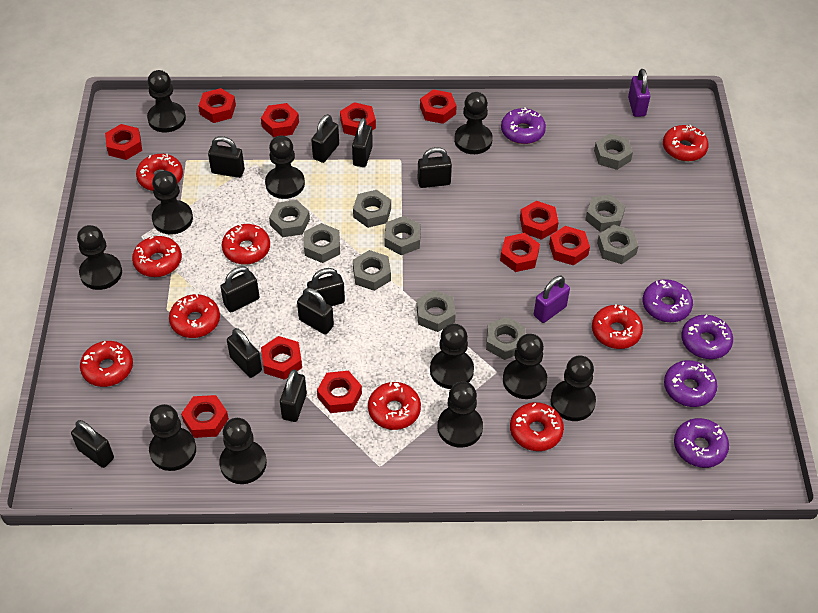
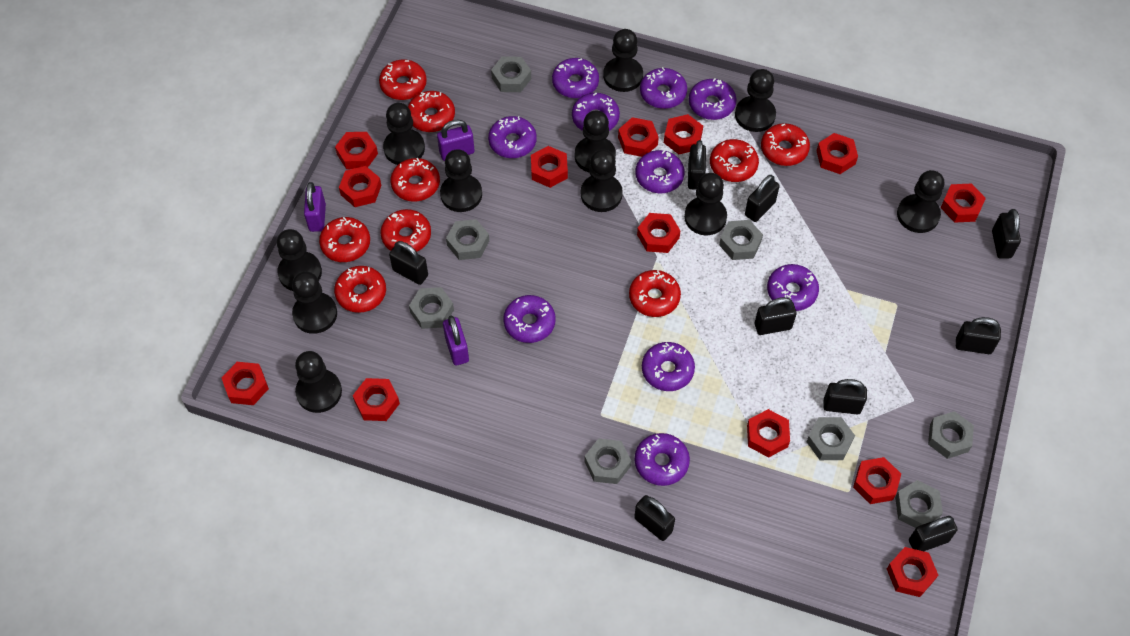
black padlock: 10 -> 9
grey nut: 10 -> 8
purple donut: 5 -> 10
purple padlock: 2 -> 3
red nut: 11 -> 13

